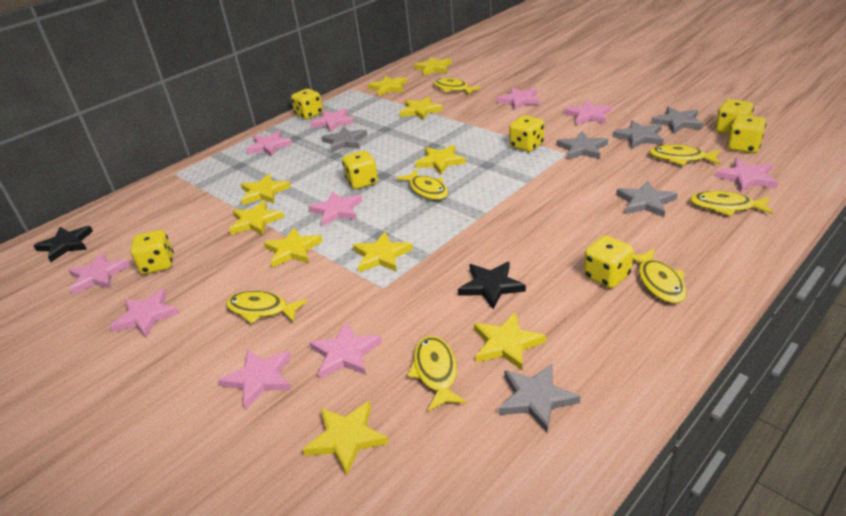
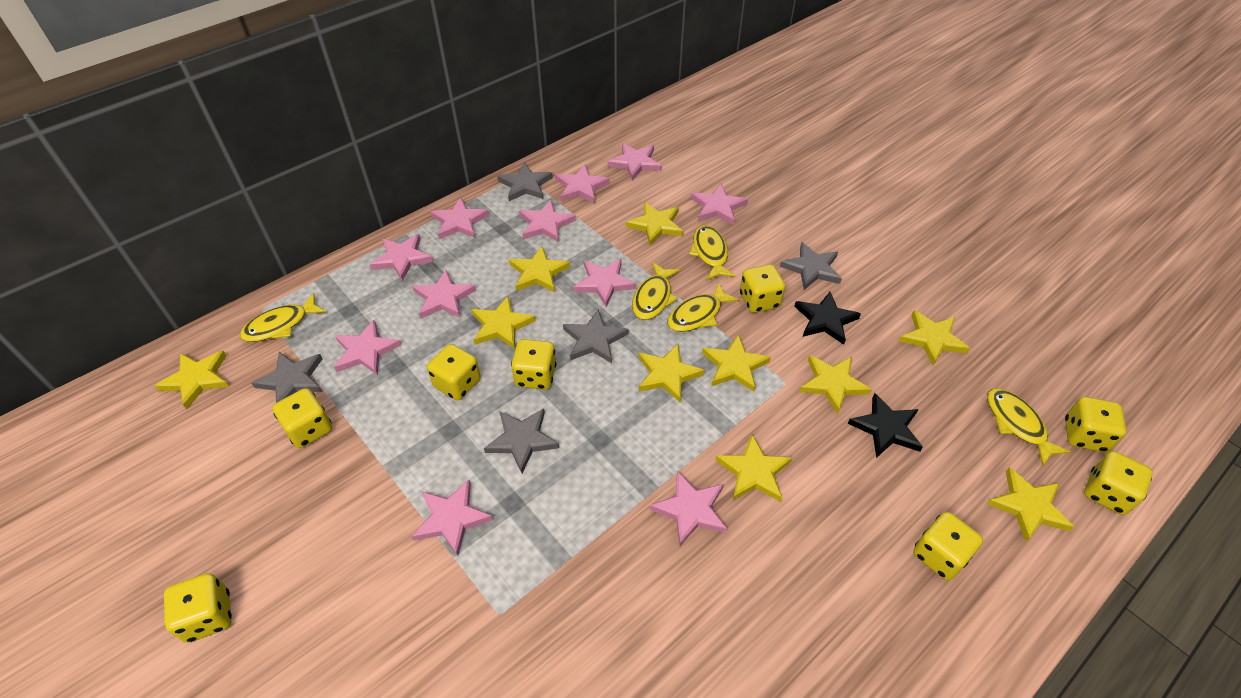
grey star: 6 -> 5
pink star: 10 -> 11
yellow dice: 7 -> 8
yellow fish: 7 -> 5

